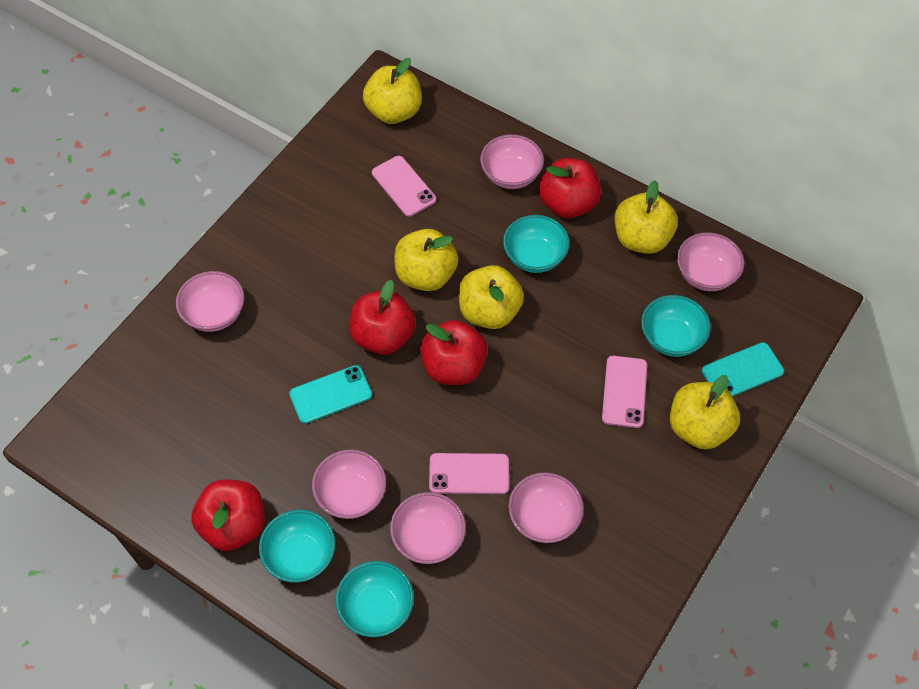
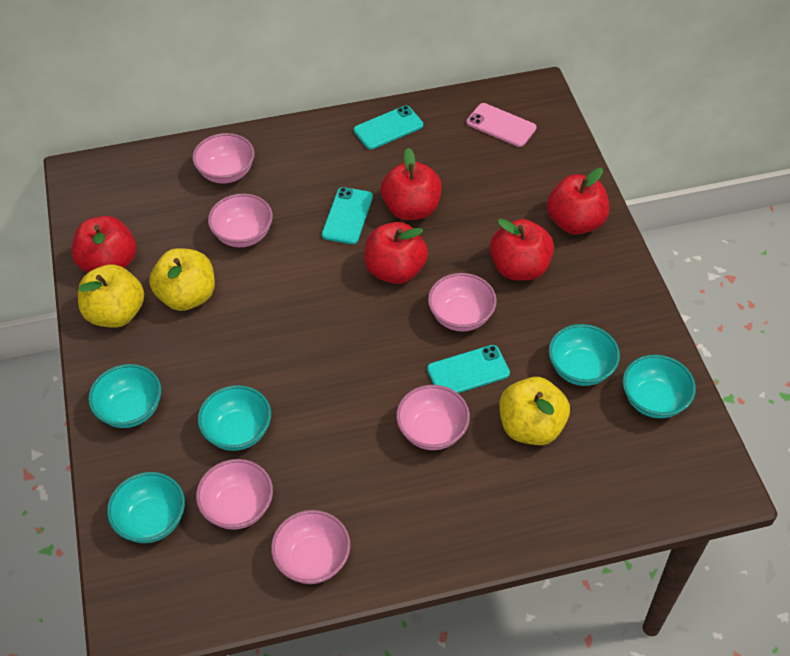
pink phone: 3 -> 1
red apple: 4 -> 5
turquoise bowl: 4 -> 5
turquoise phone: 2 -> 3
yellow apple: 5 -> 3

